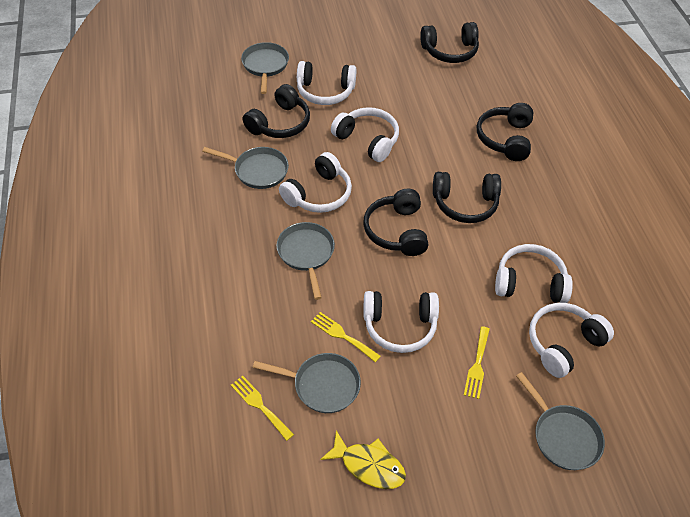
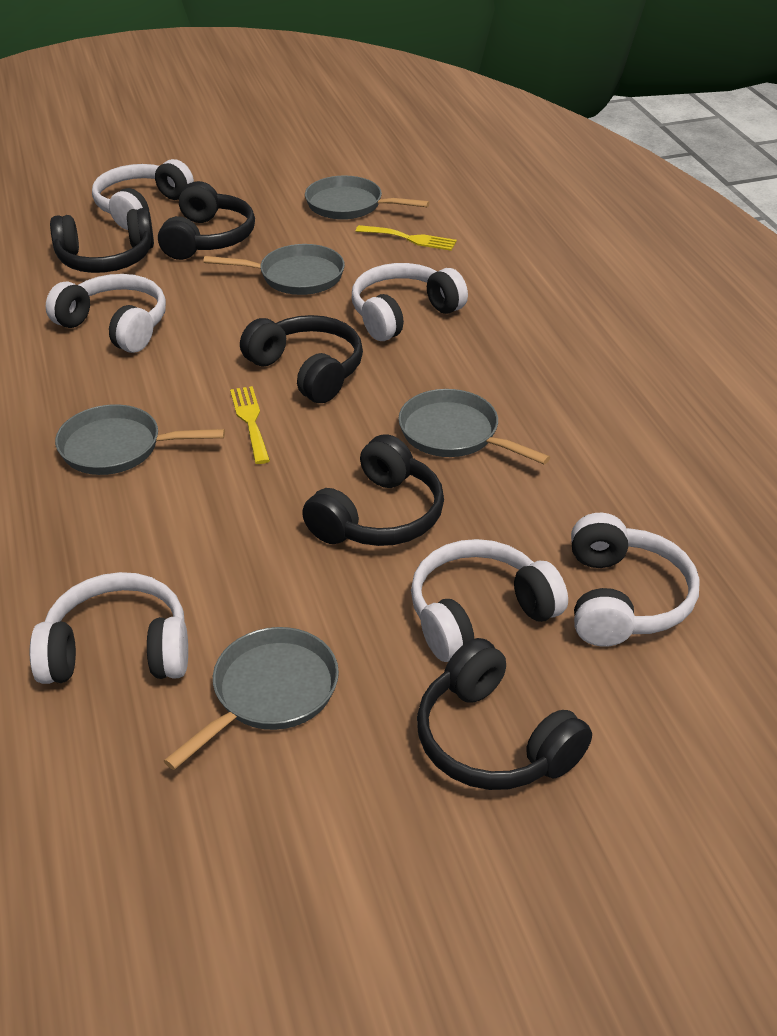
yellow fish: 1 -> 0
yellow fork: 3 -> 2

